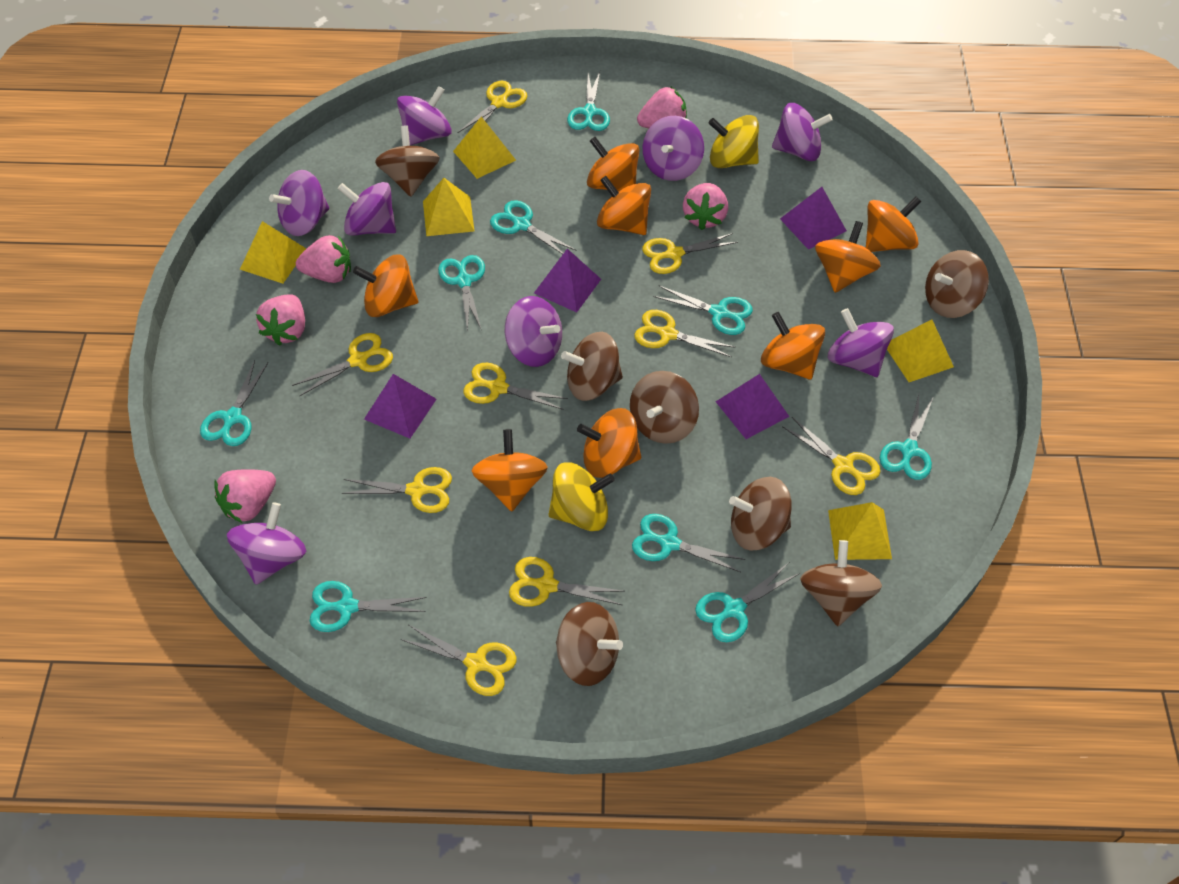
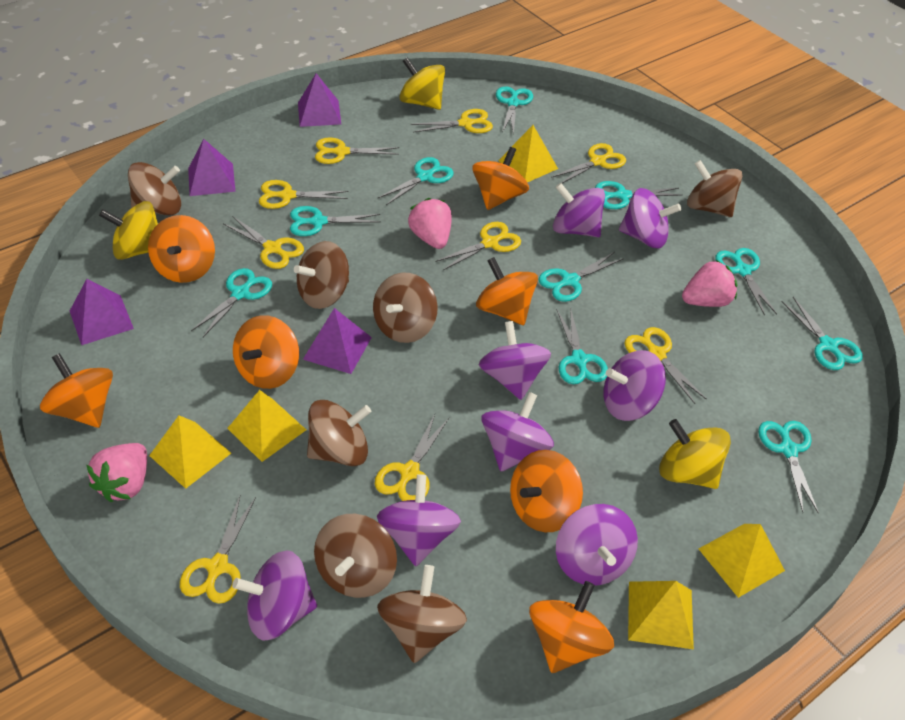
orange spinning top: 8 -> 7
pink strawberry: 5 -> 3
turquoise scissors: 9 -> 10
yellow spinning top: 2 -> 3

